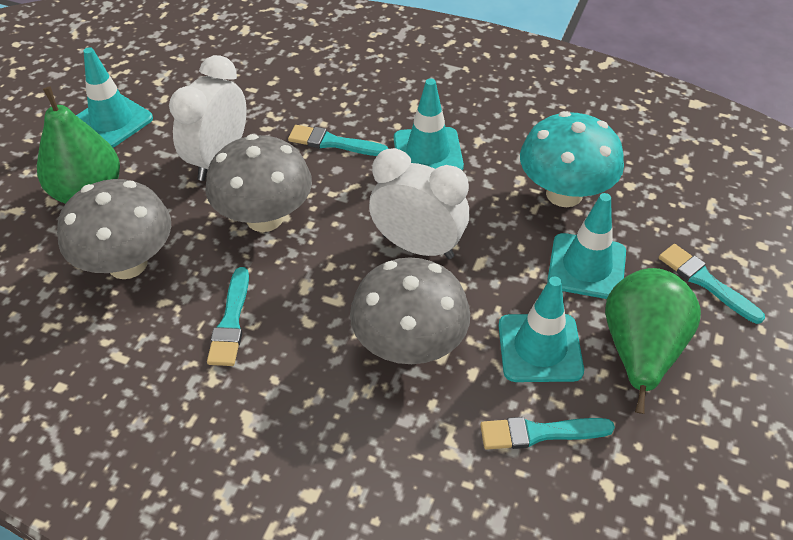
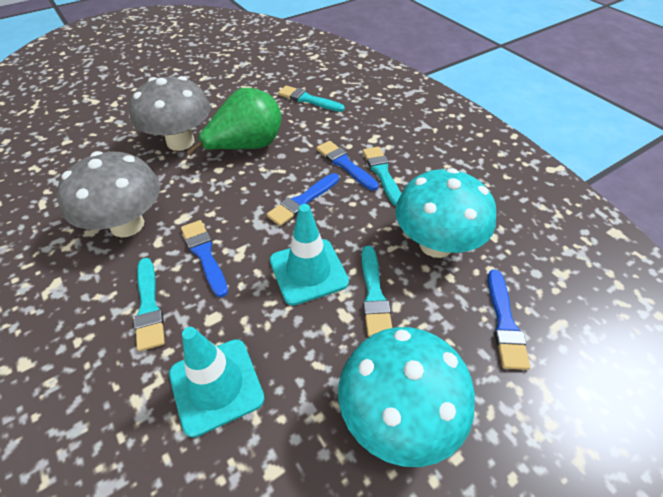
blue brush: 0 -> 4
green pear: 2 -> 1
grey mushroom: 3 -> 2
turquoise mushroom: 1 -> 2
turquoise traffic cone: 4 -> 2
white clock: 2 -> 0

